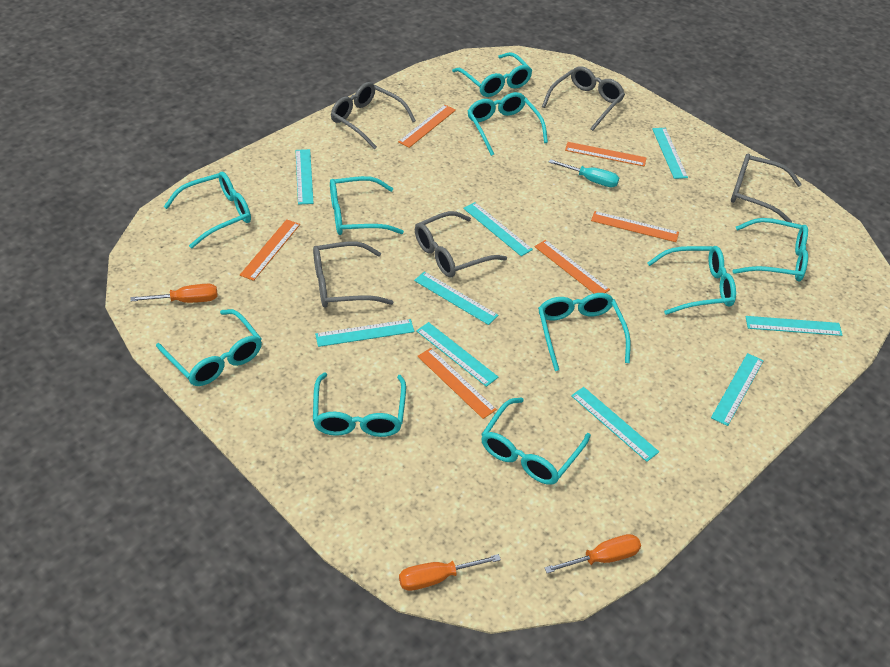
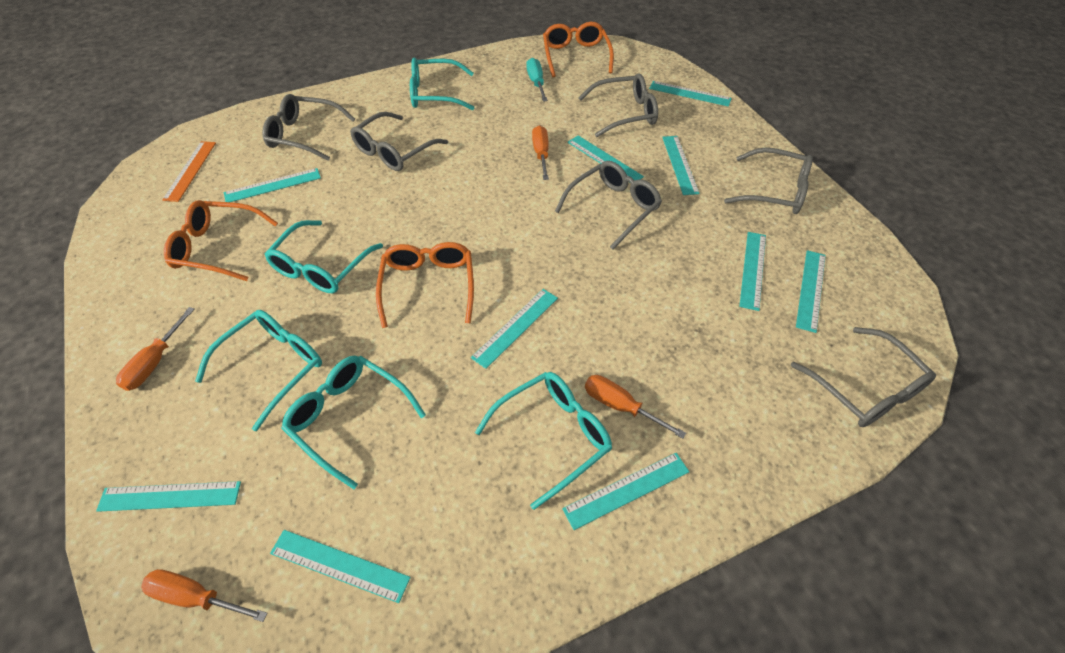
grey glasses: 5 -> 6
orange glasses: 0 -> 3
orange ruler: 6 -> 1
orange screwdriver: 3 -> 4
turquoise glasses: 10 -> 5
turquoise ruler: 9 -> 10

